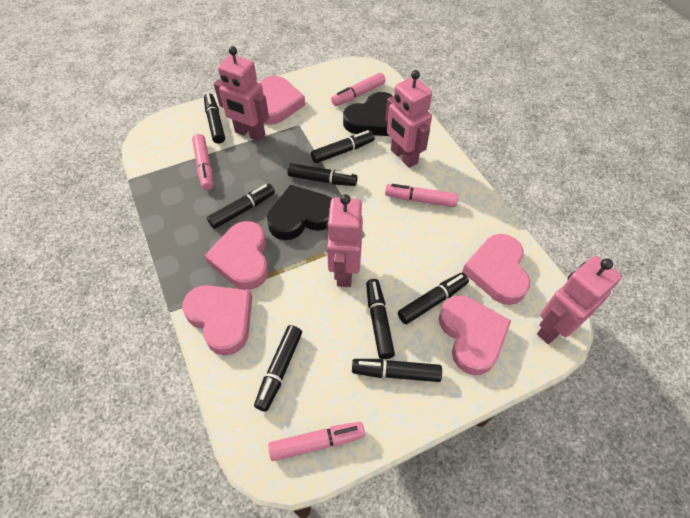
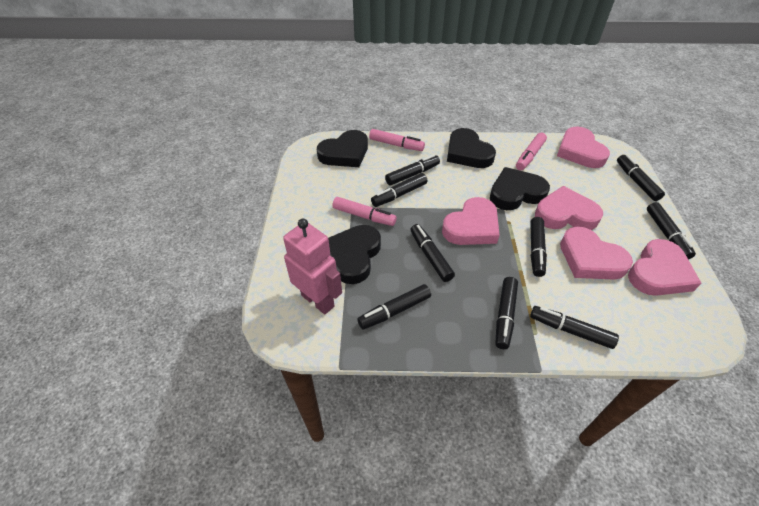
black heart: 2 -> 4
black marker: 8 -> 9
pink marker: 4 -> 3
pink robot: 4 -> 1

